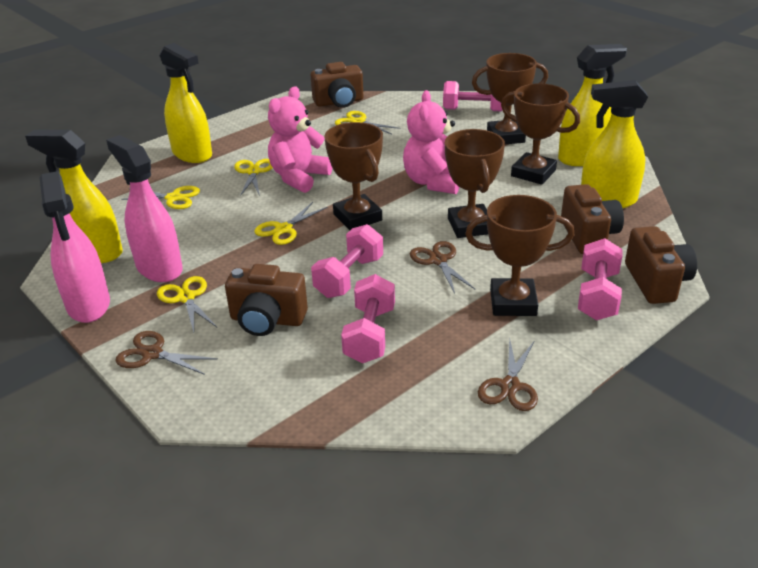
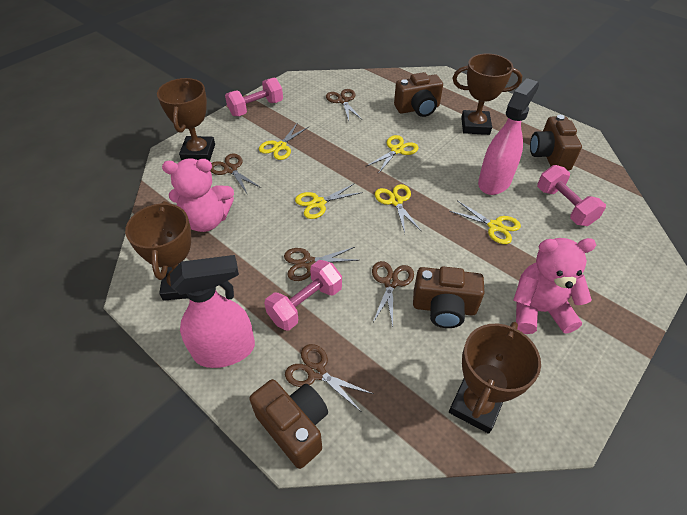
brown scissors: 3 -> 5
brown trophy: 5 -> 4
pink dumbbell: 4 -> 3
yellow spray bottle: 4 -> 0

